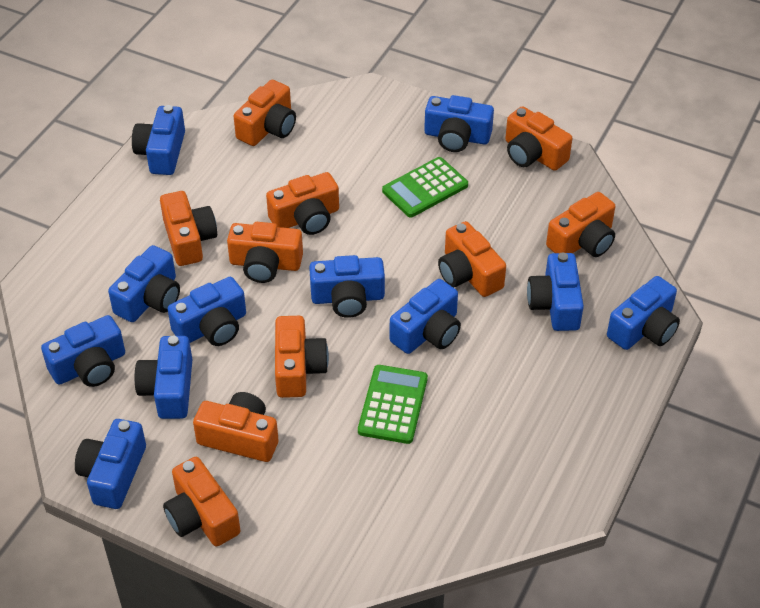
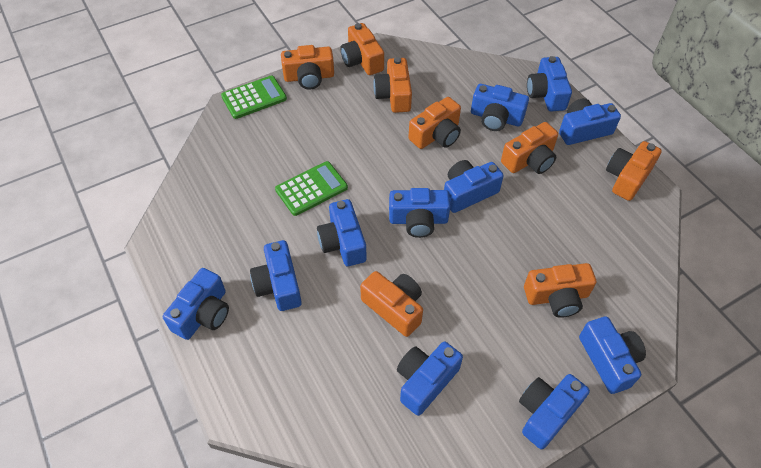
orange camera: 10 -> 8

